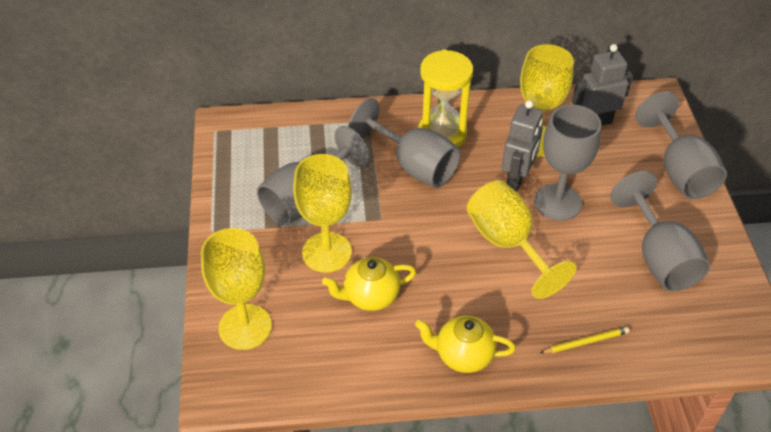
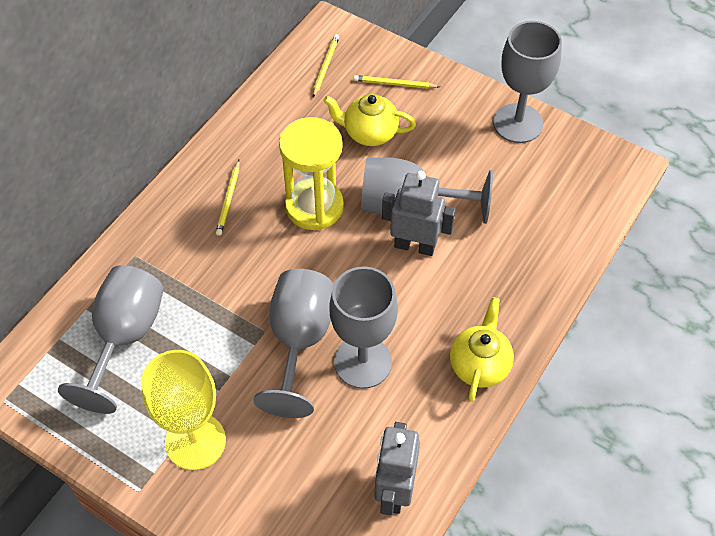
yellow goblet: 4 -> 1
yellow pencil: 1 -> 3

